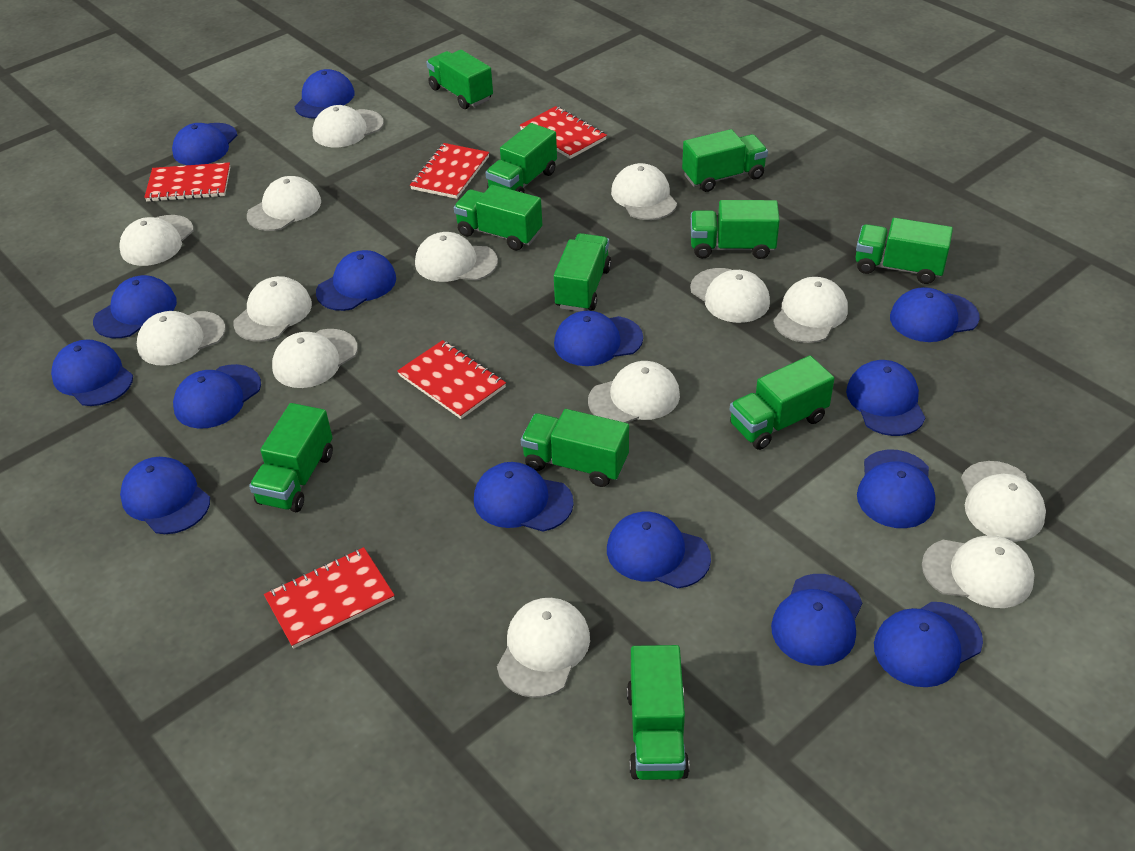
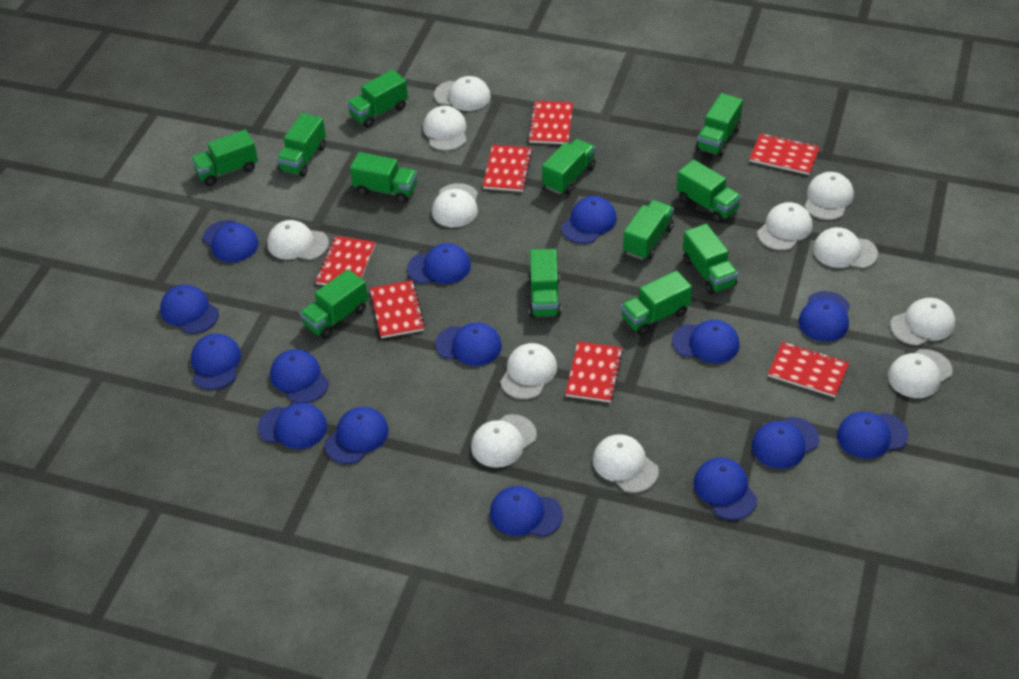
green truck: 11 -> 12
red notebook: 5 -> 7
white cap: 14 -> 12

